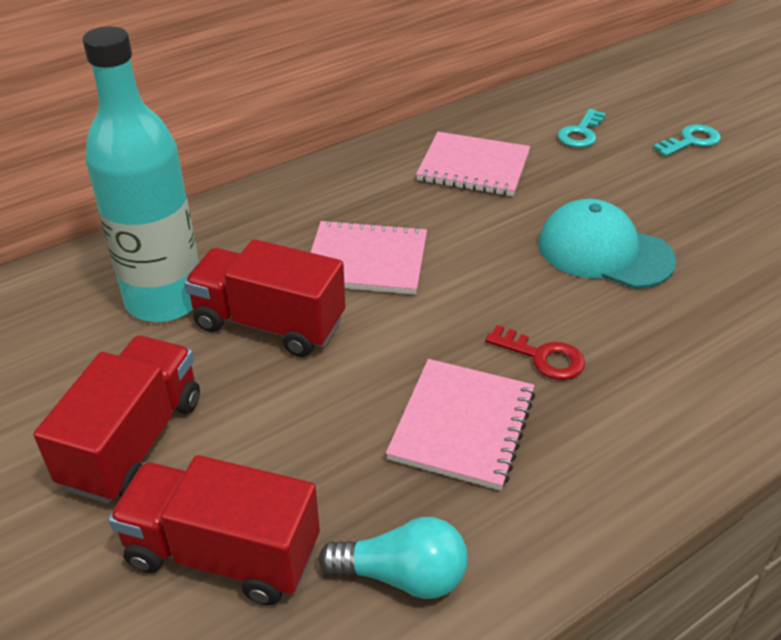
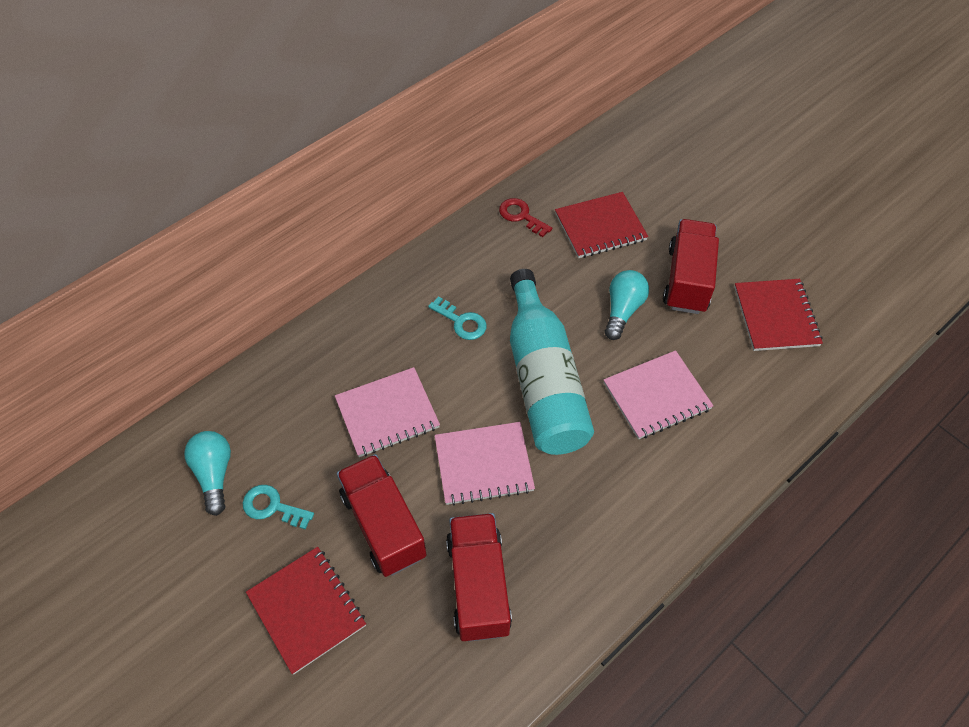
red notebook: 0 -> 3
turquoise cap: 1 -> 0
turquoise light bulb: 1 -> 2

